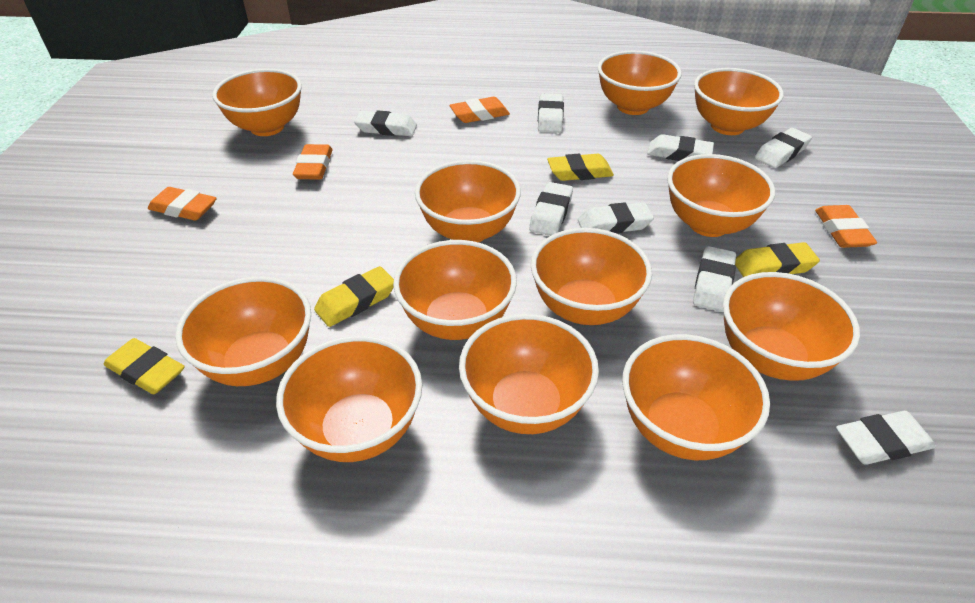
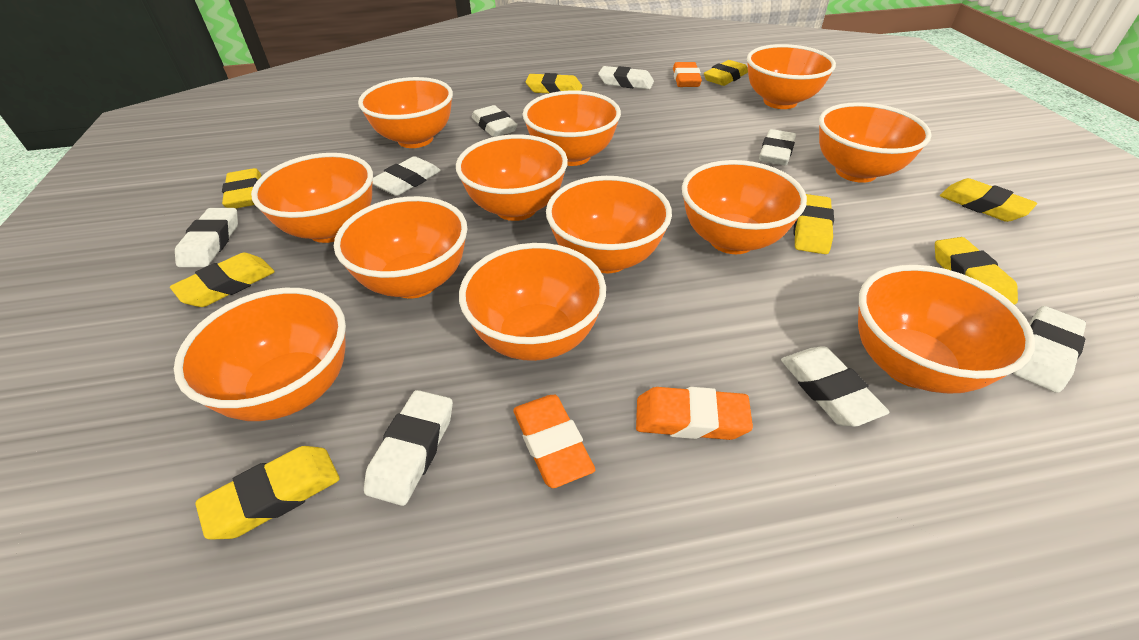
orange eraser: 4 -> 3
yellow eraser: 4 -> 8

